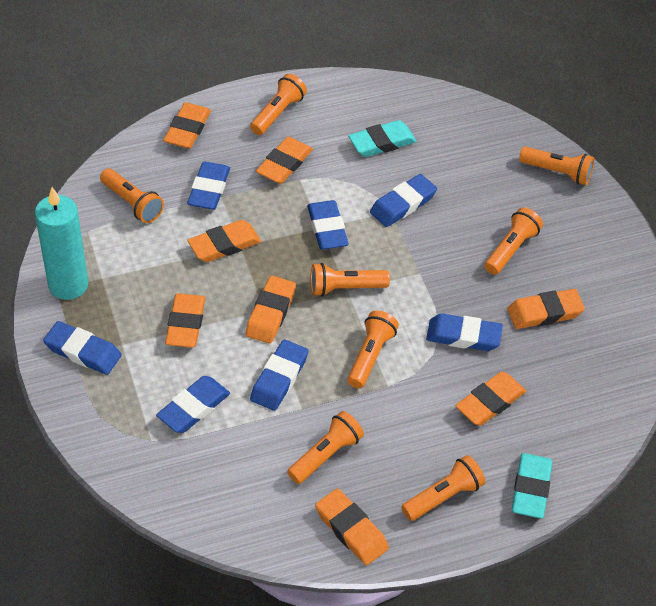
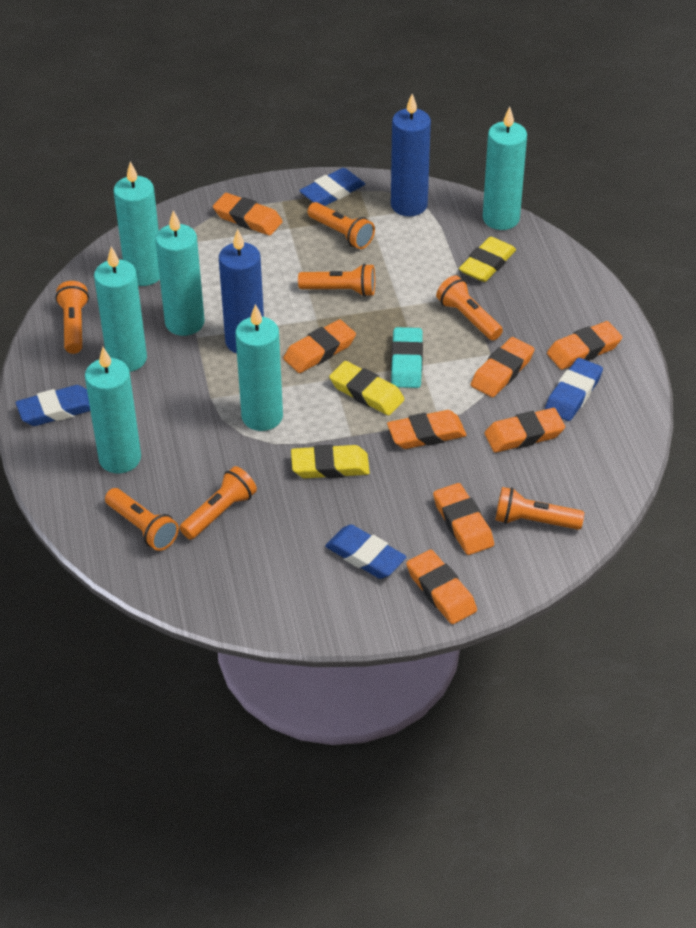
blue candle: 0 -> 2
blue eraser: 7 -> 4
orange flashlight: 8 -> 7
turquoise candle: 1 -> 6
turquoise eraser: 2 -> 1
yellow eraser: 0 -> 3

